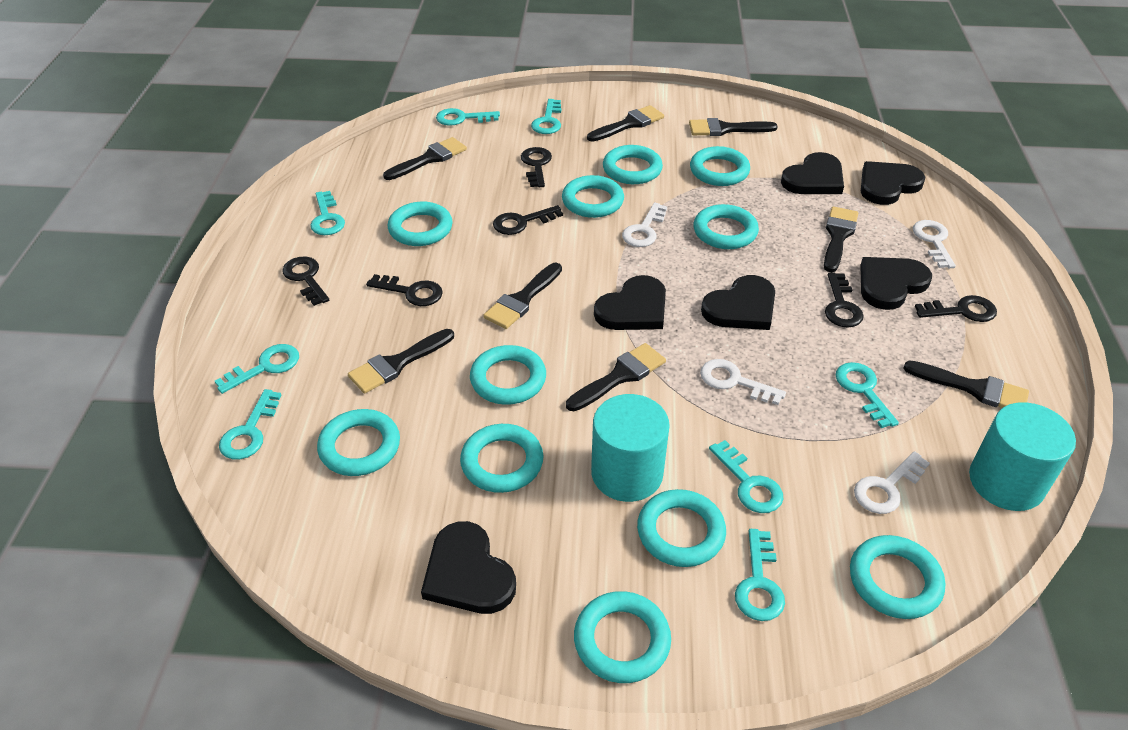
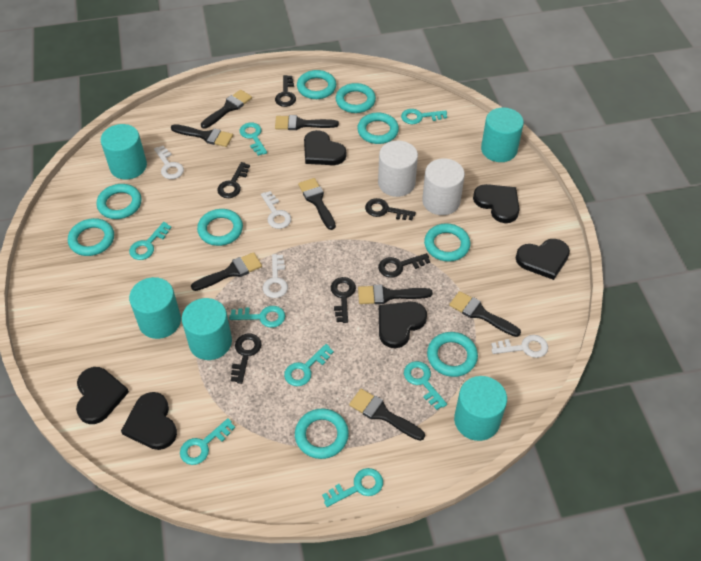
turquoise cylinder: 2 -> 5
turquoise ring: 11 -> 9
white cylinder: 0 -> 2

